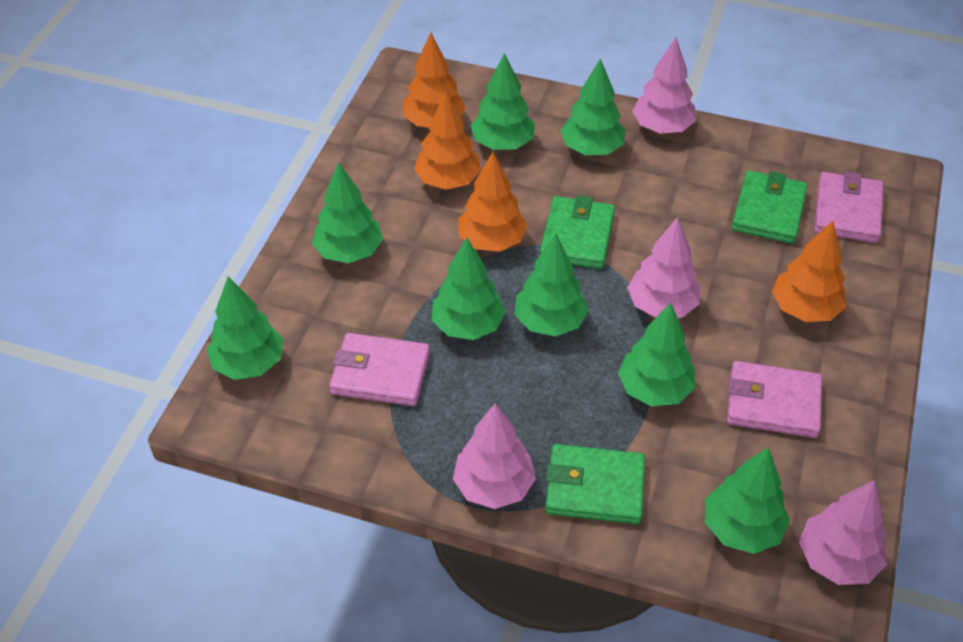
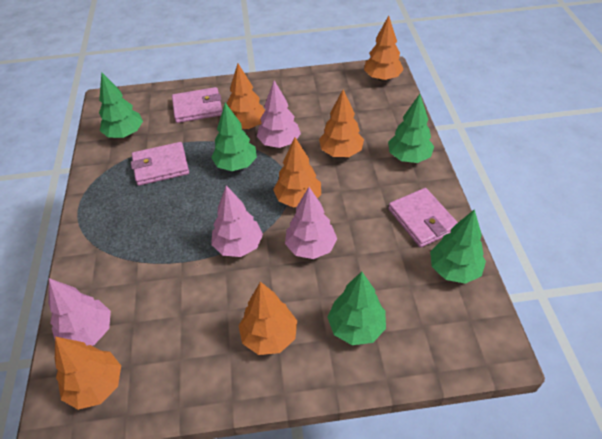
green tree: 8 -> 5
green wallet: 3 -> 0
orange tree: 4 -> 6

